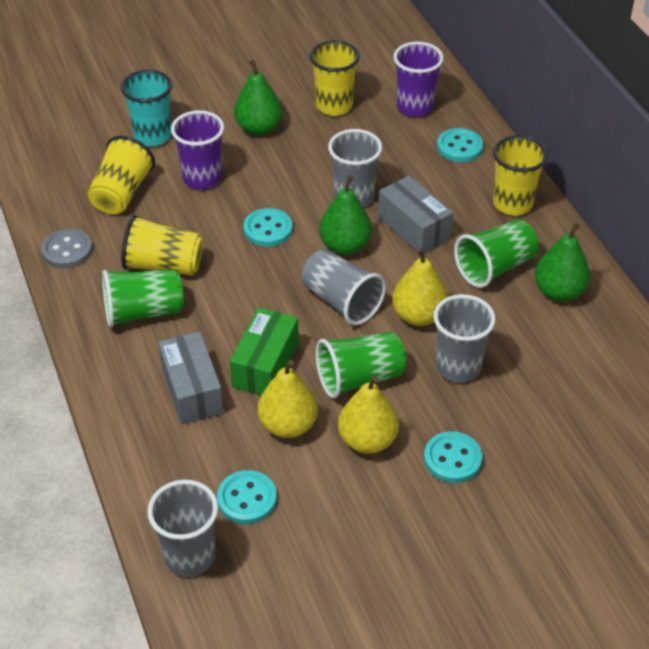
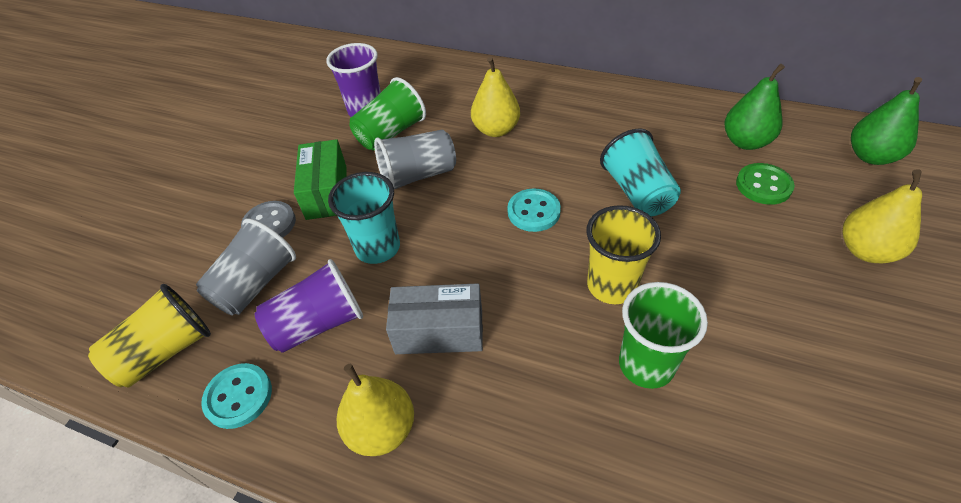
green button: 0 -> 1
green cup: 3 -> 2
green pear: 3 -> 2
grey box: 2 -> 1
grey cup: 4 -> 2
turquoise button: 4 -> 2
turquoise cup: 1 -> 2
yellow cup: 4 -> 2

